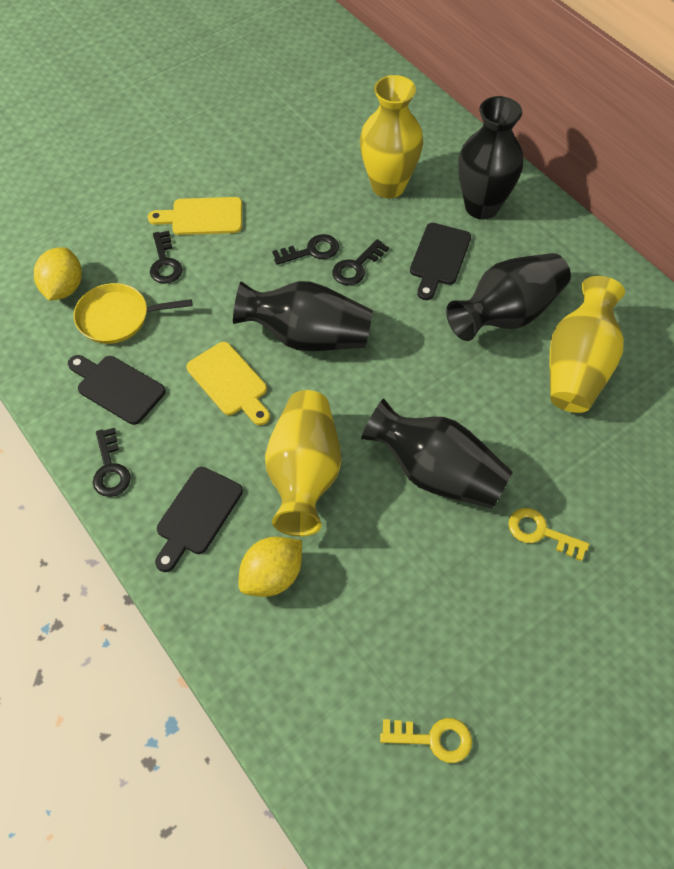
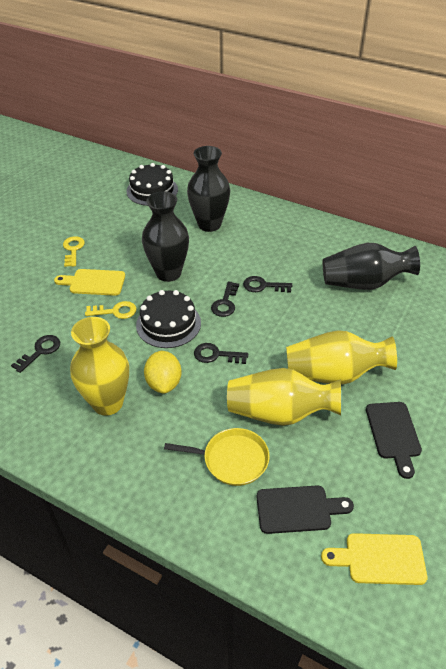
black cake: 0 -> 2
black cutting board: 3 -> 2
black vase: 4 -> 3
yellow lemon: 2 -> 1

